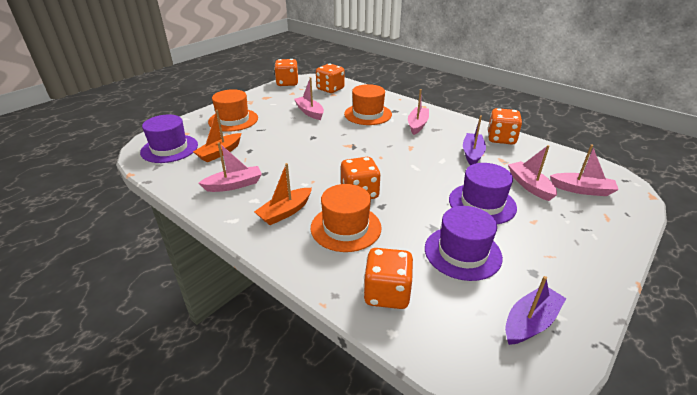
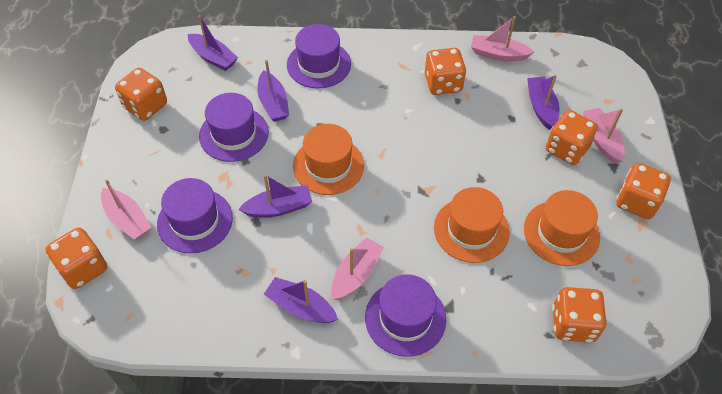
orange boat: 2 -> 0
orange dice: 5 -> 6
pink boat: 5 -> 4
purple boat: 2 -> 5
purple hat: 3 -> 4

